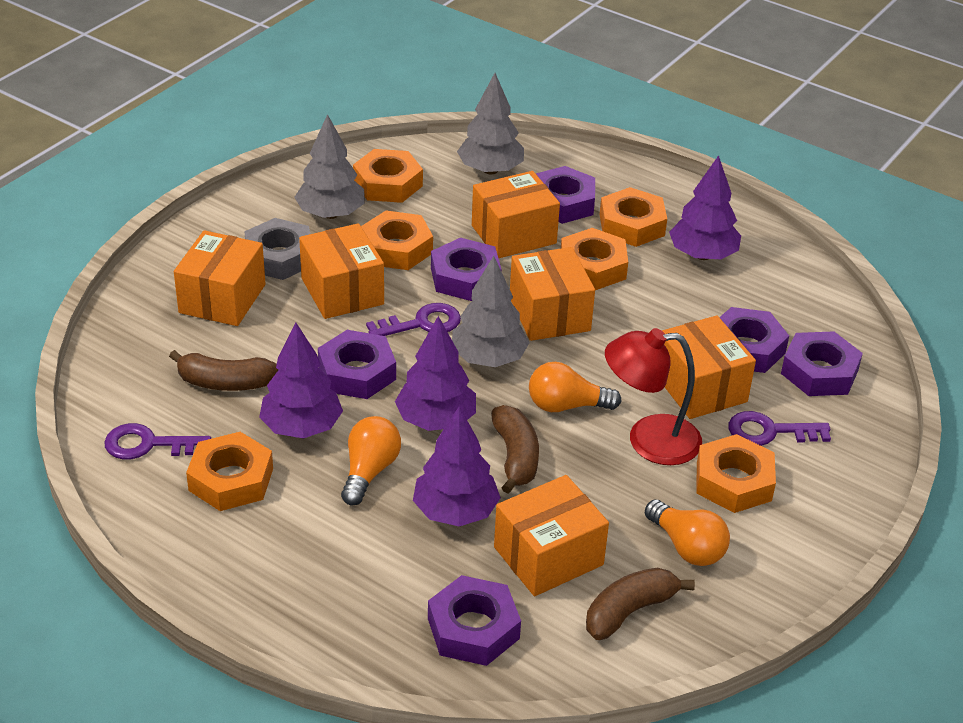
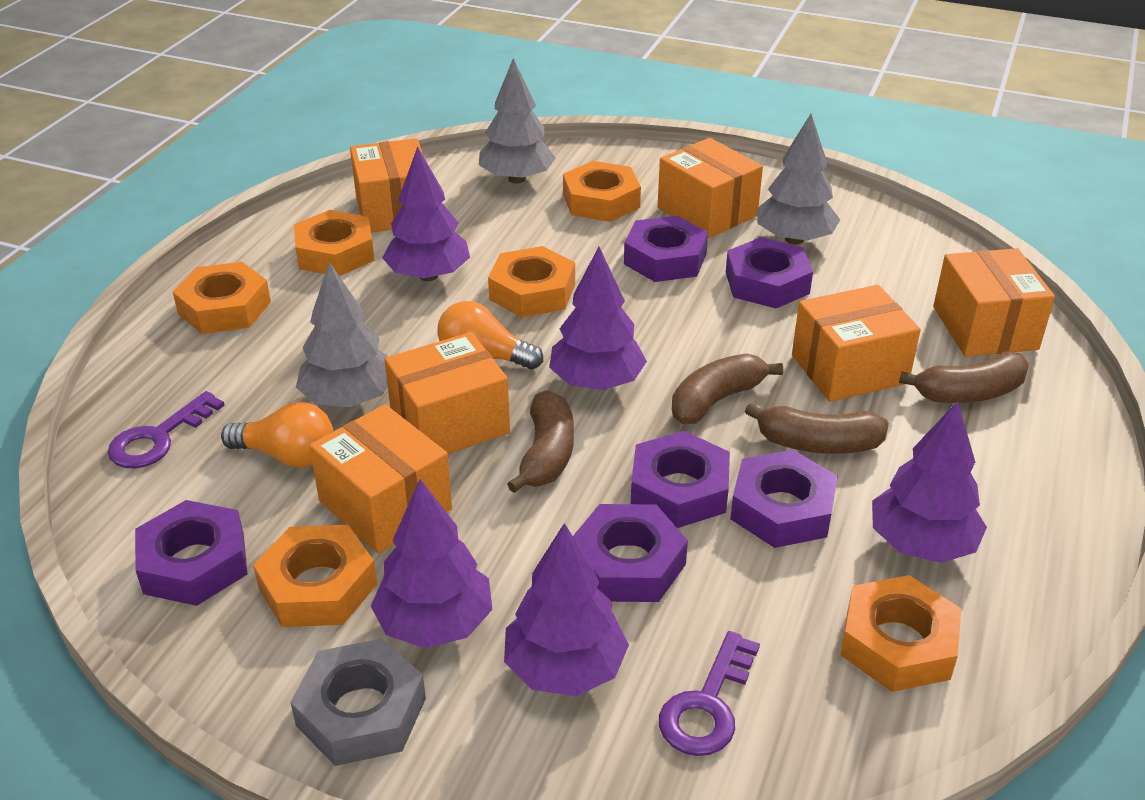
brown banana: 3 -> 4
orange light bulb: 3 -> 2
purple key: 3 -> 2
purple tree: 4 -> 5
red lamp: 1 -> 0

